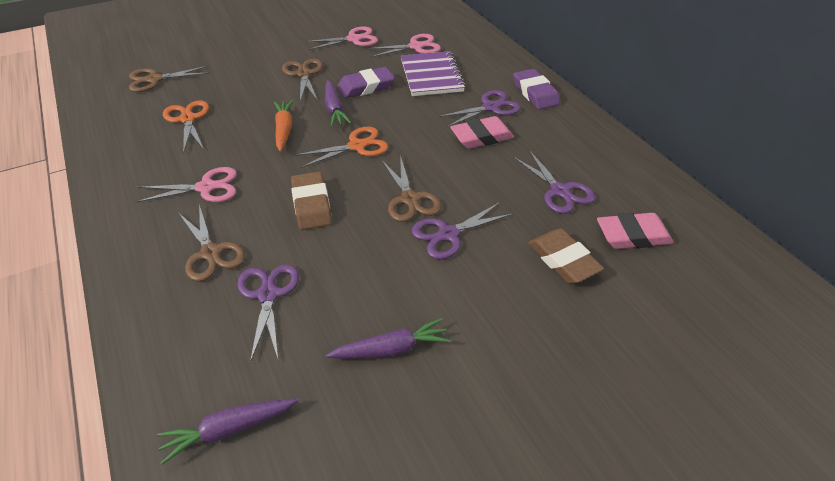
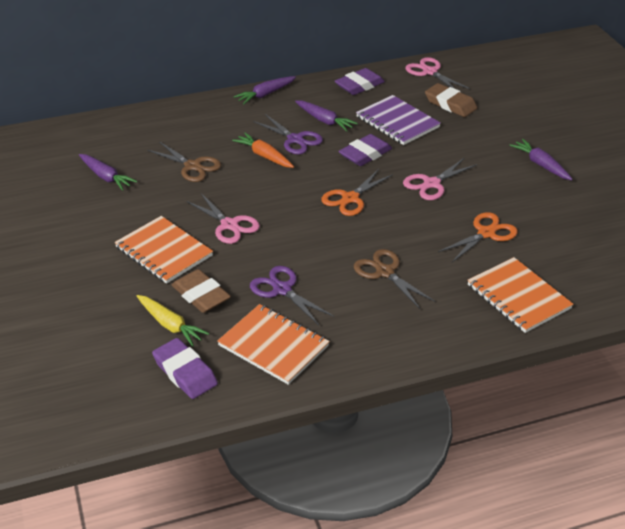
brown scissors: 4 -> 2
orange notebook: 0 -> 3
pink eraser: 2 -> 0
purple carrot: 3 -> 4
purple eraser: 2 -> 3
purple scissors: 4 -> 2
yellow carrot: 0 -> 1

